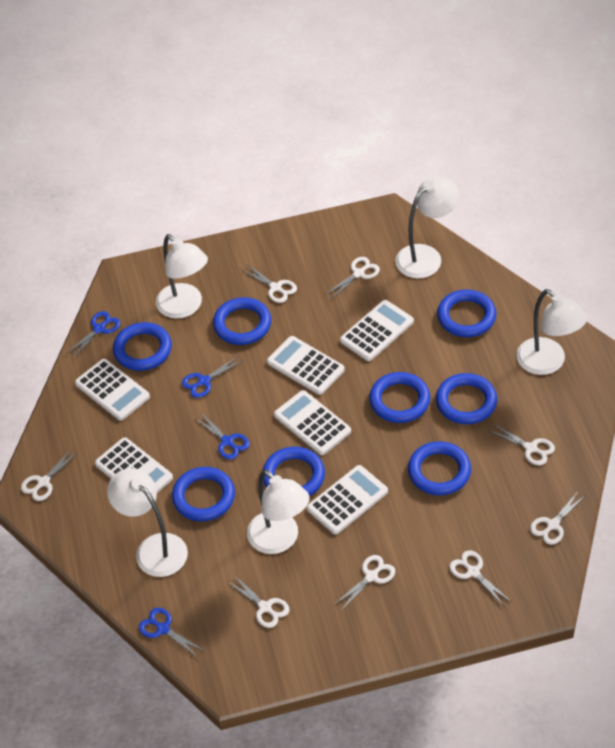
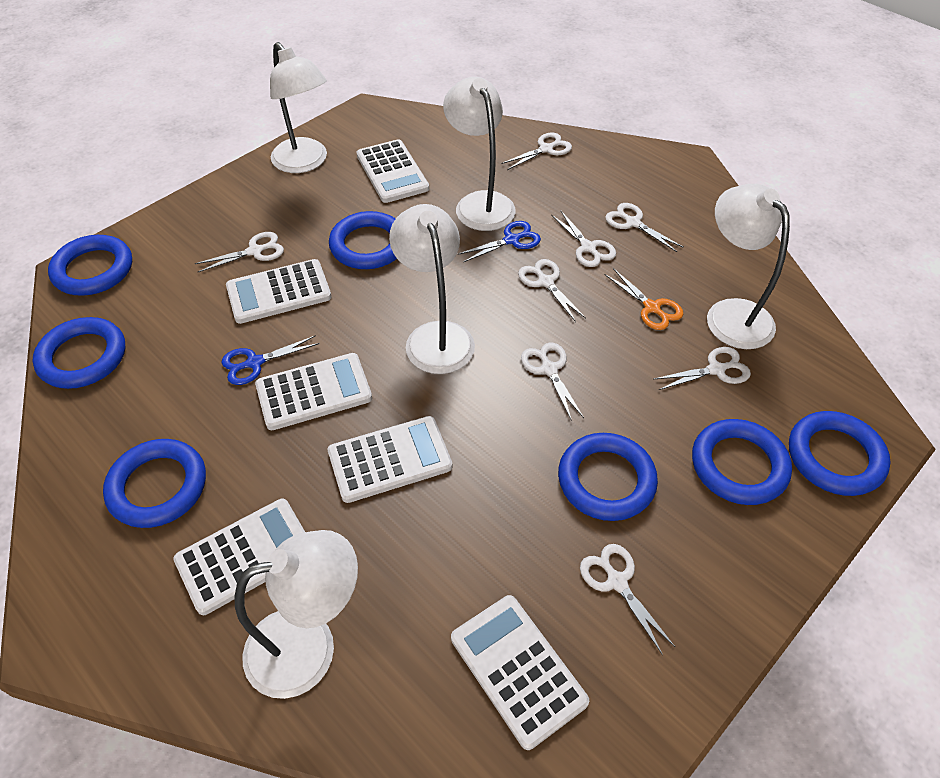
blue ring: 8 -> 7
blue scissors: 4 -> 2
orange scissors: 0 -> 1

